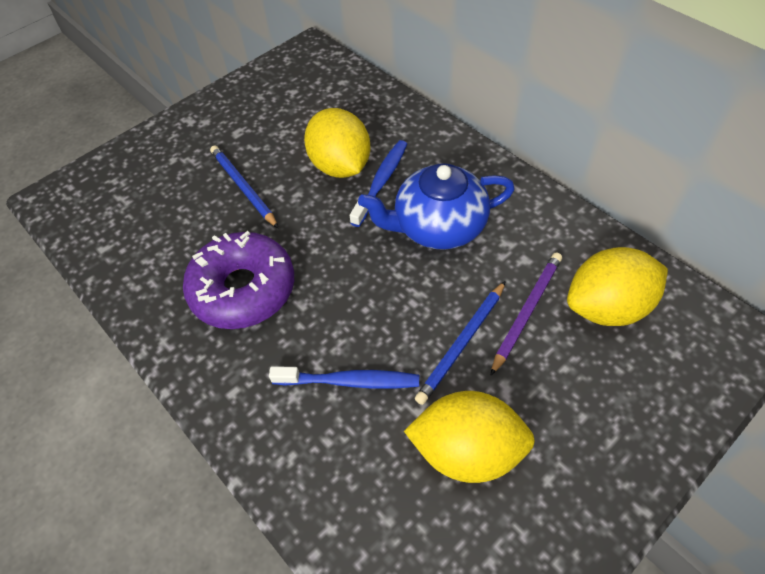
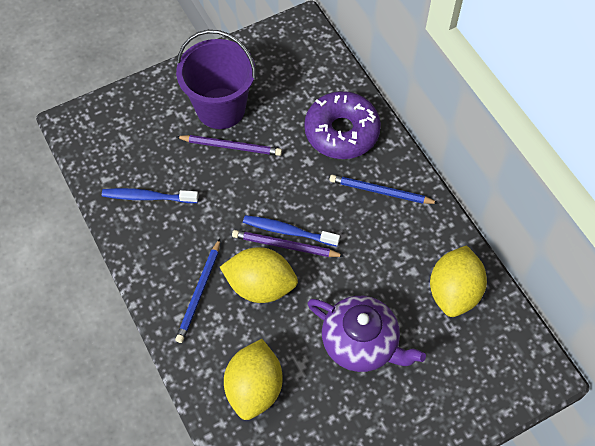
blue teapot: 1 -> 0
purple bucket: 0 -> 1
purple pencil: 1 -> 2
purple teapot: 0 -> 1

